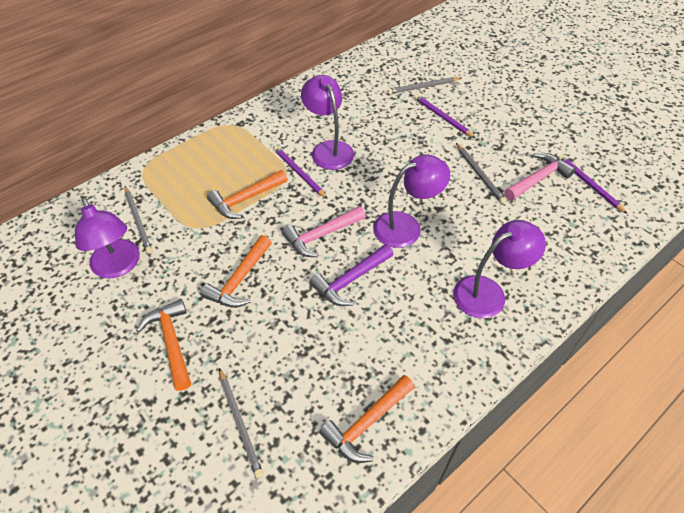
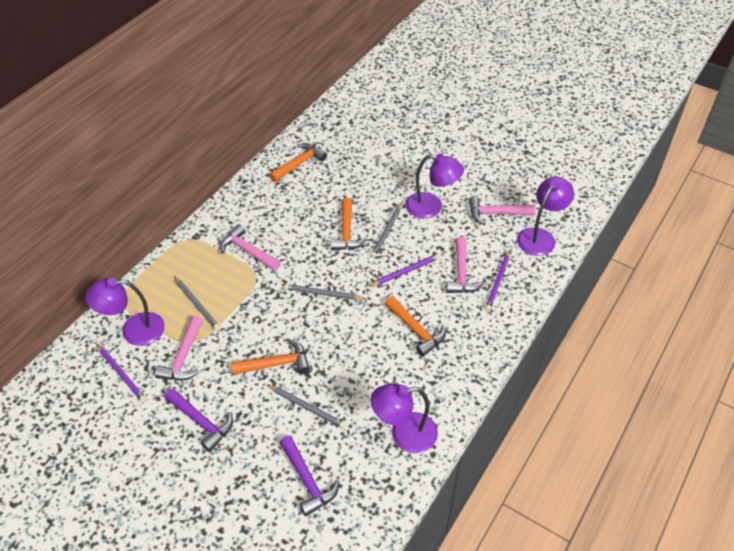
pink hammer: 2 -> 4
purple hammer: 1 -> 2

